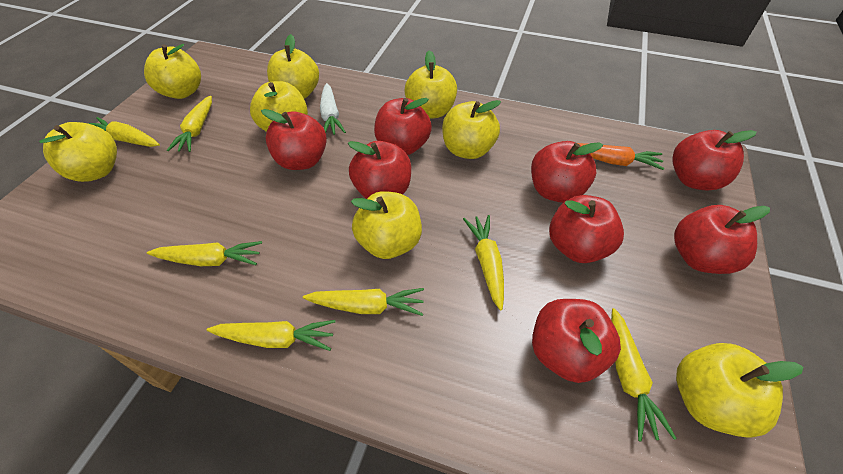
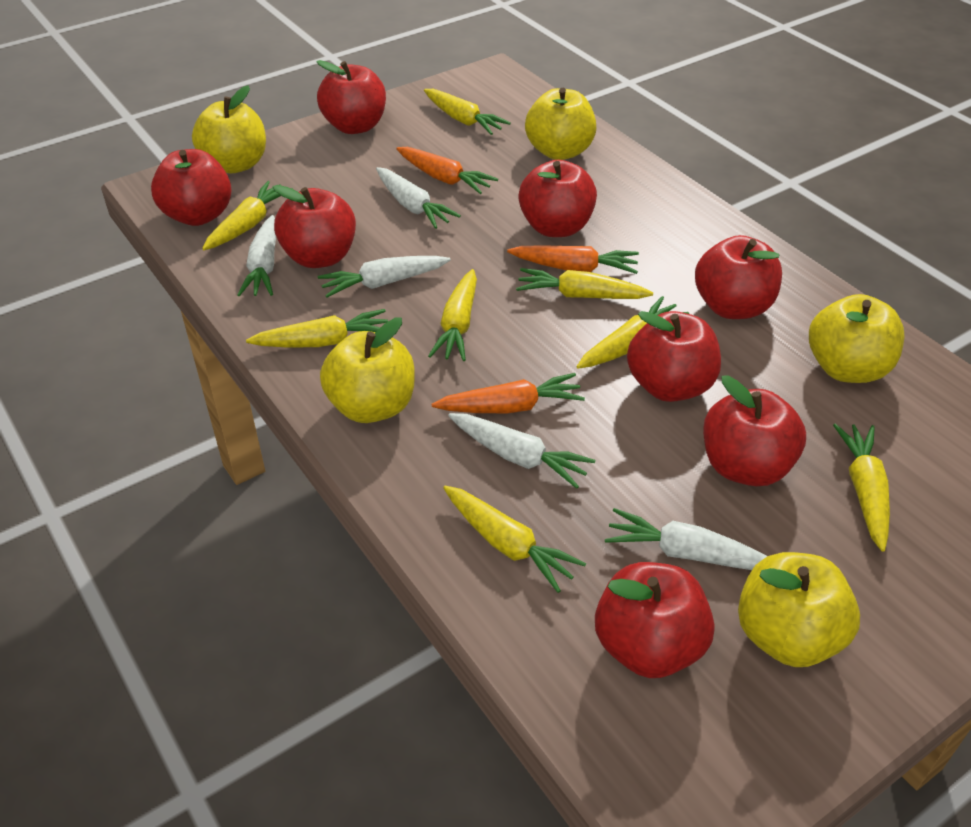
orange carrot: 1 -> 3
white carrot: 1 -> 5
yellow apple: 8 -> 5
yellow carrot: 7 -> 8

